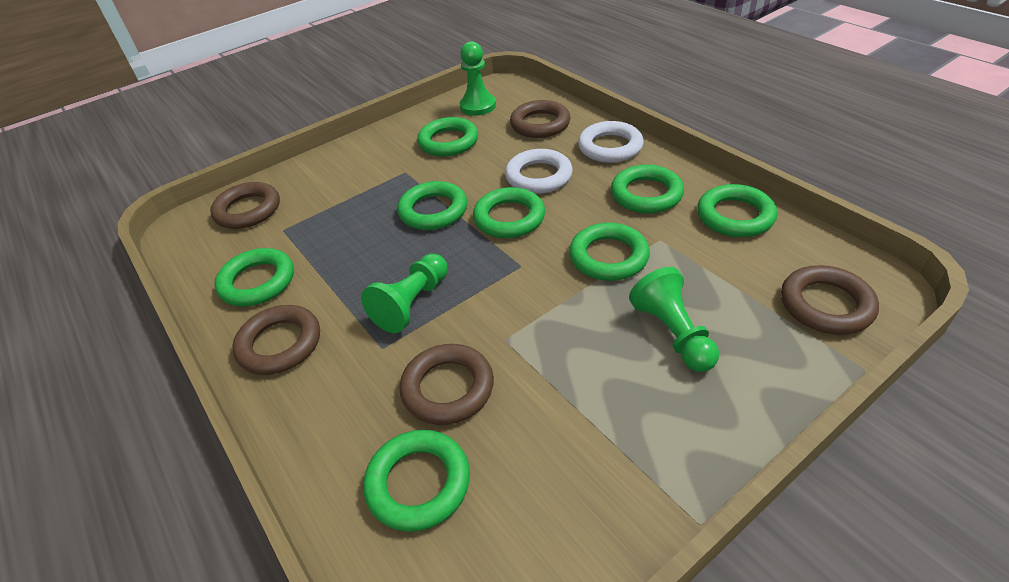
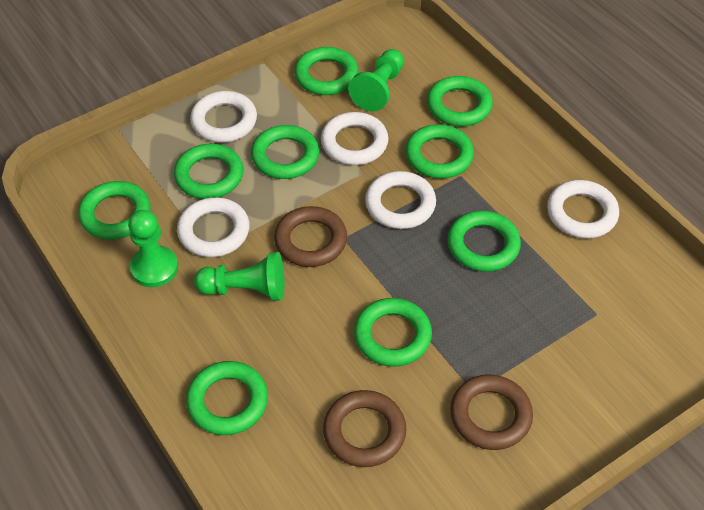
brown ring: 5 -> 3
green ring: 8 -> 9
white ring: 2 -> 5

